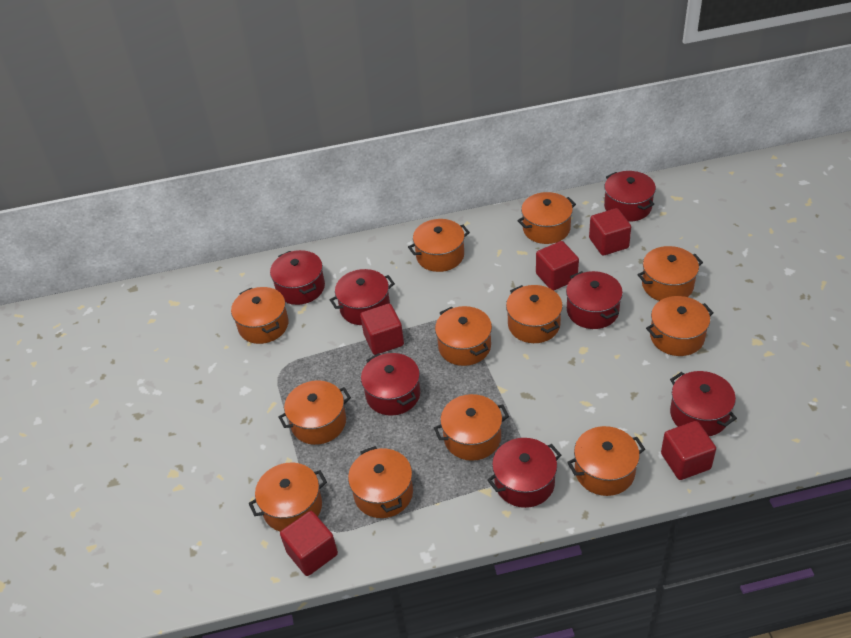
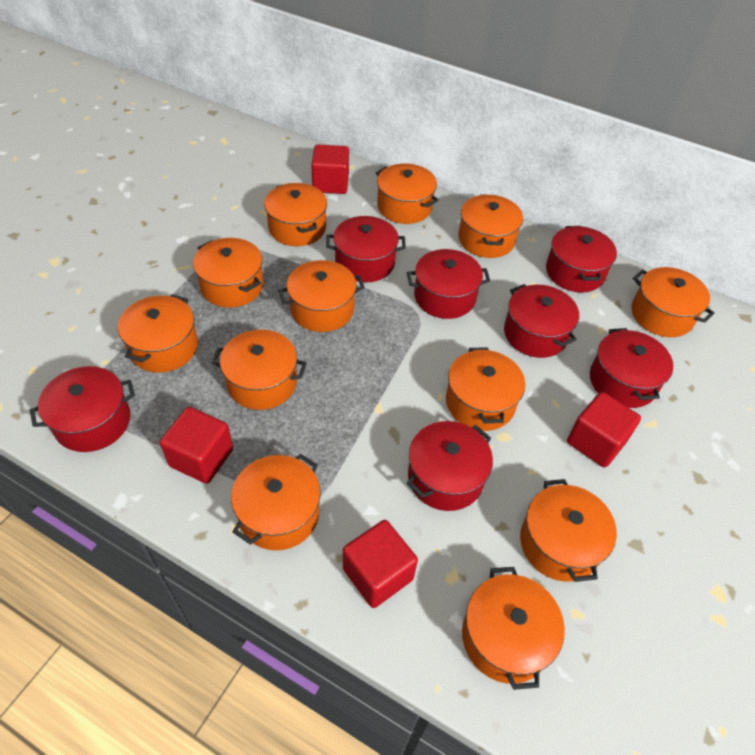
red cube: 5 -> 4

